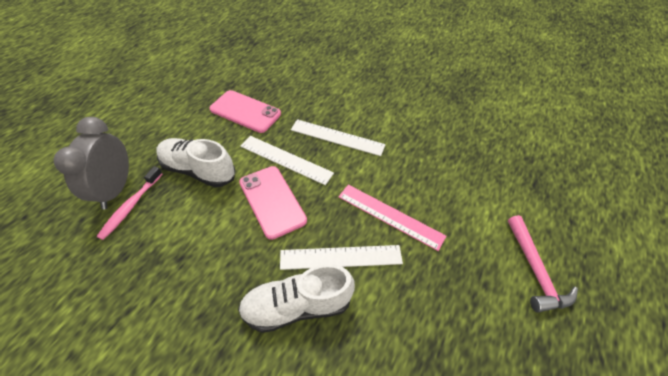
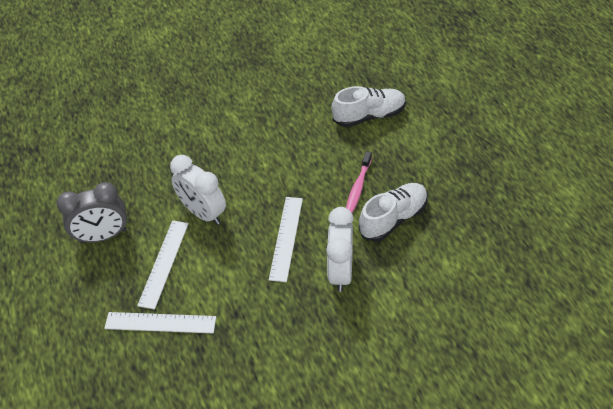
pink hammer: 1 -> 0
pink phone: 2 -> 0
pink ruler: 1 -> 0
white clock: 0 -> 2

